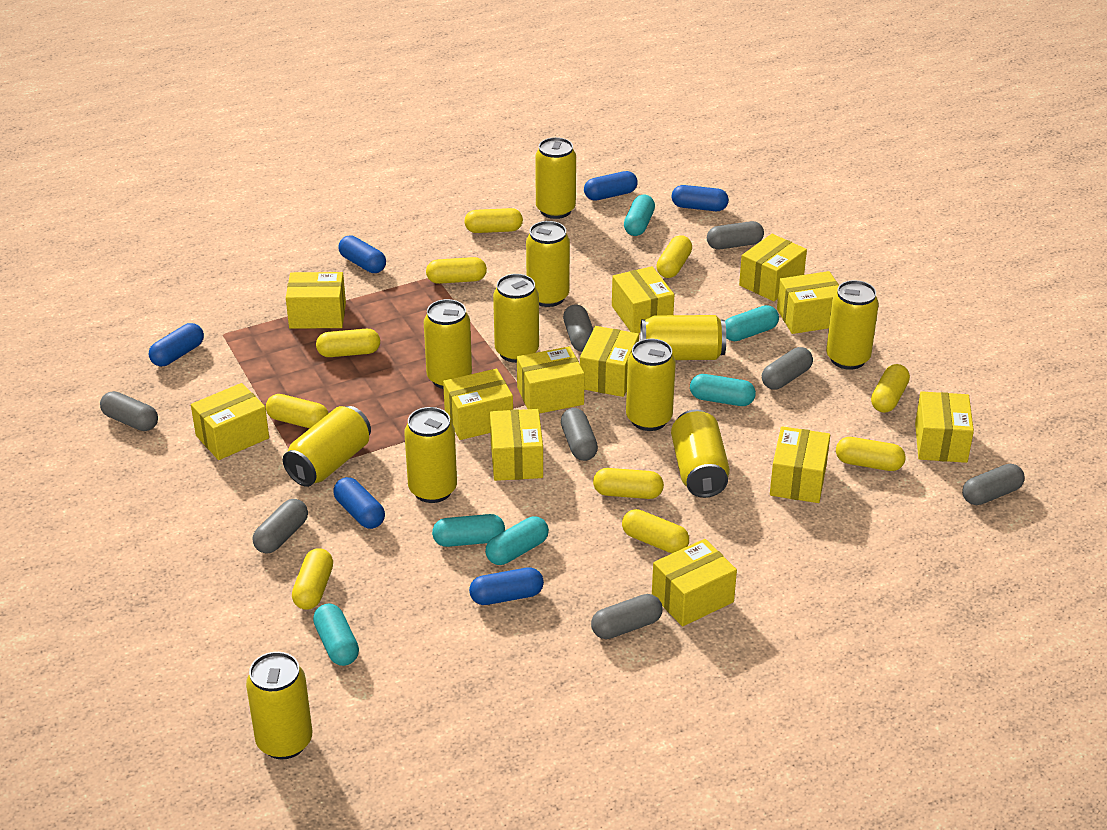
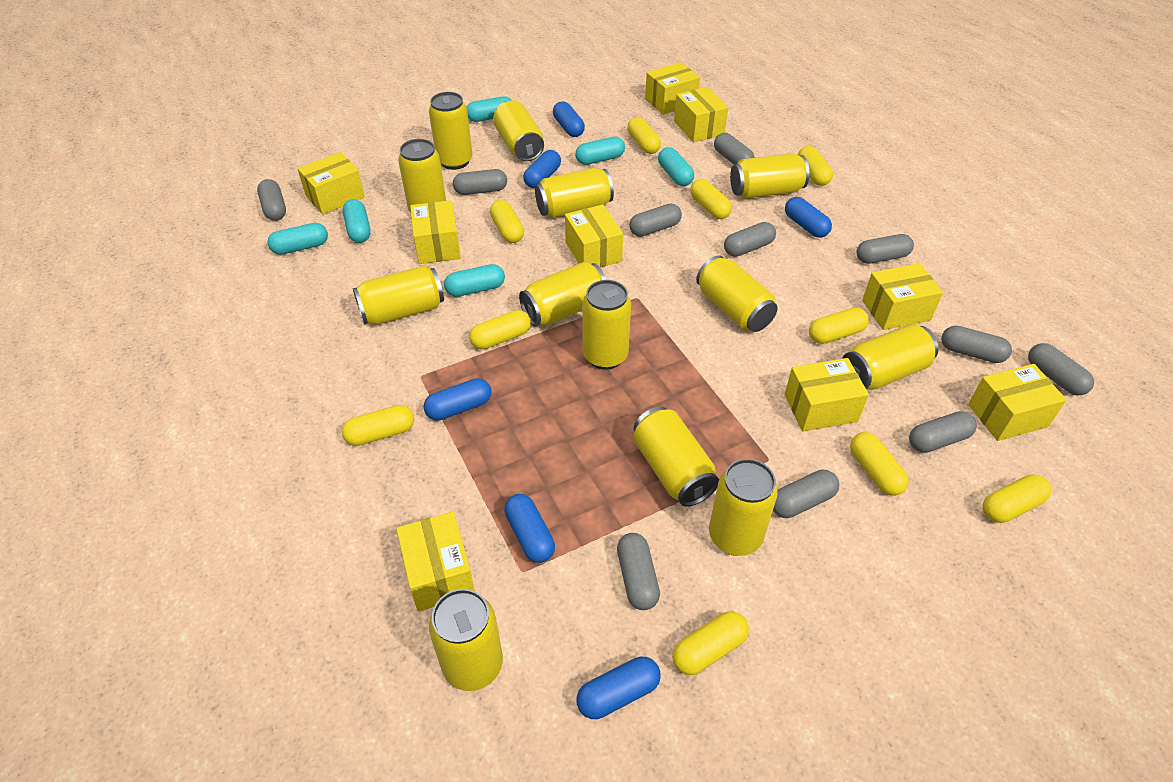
grey capsule: 8 -> 11
yellow box: 12 -> 9
yellow can: 11 -> 13

